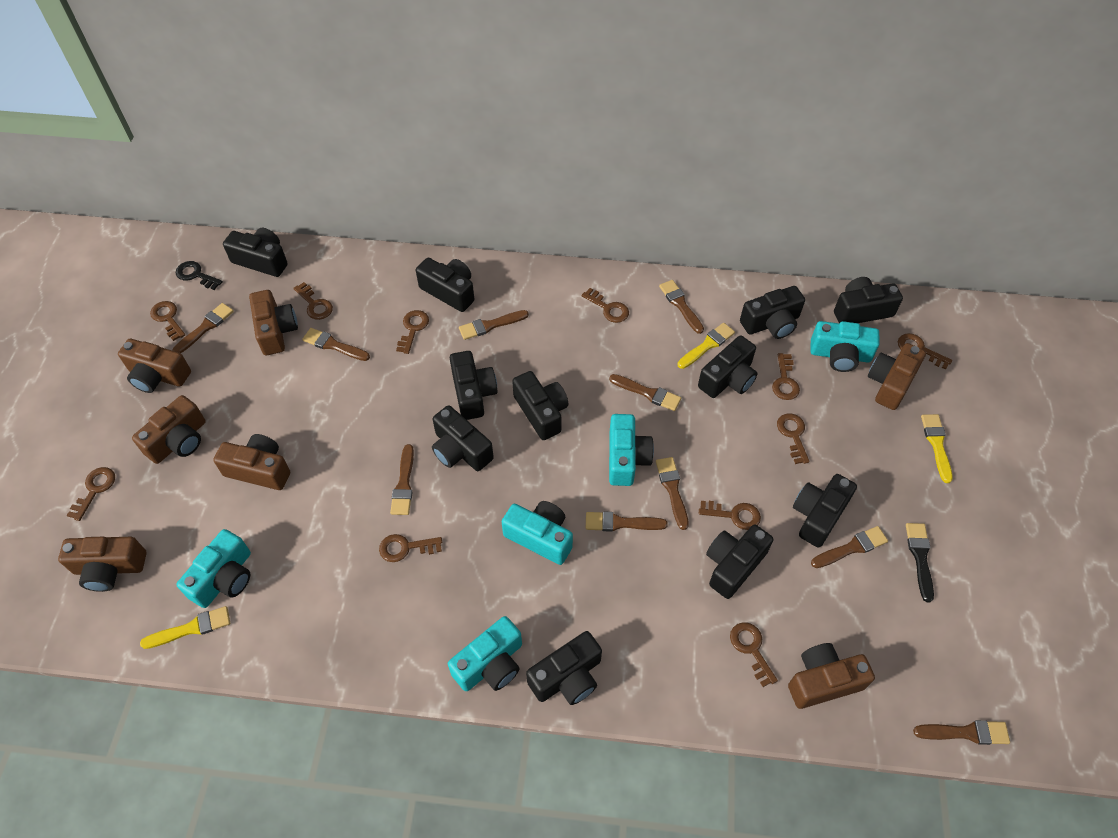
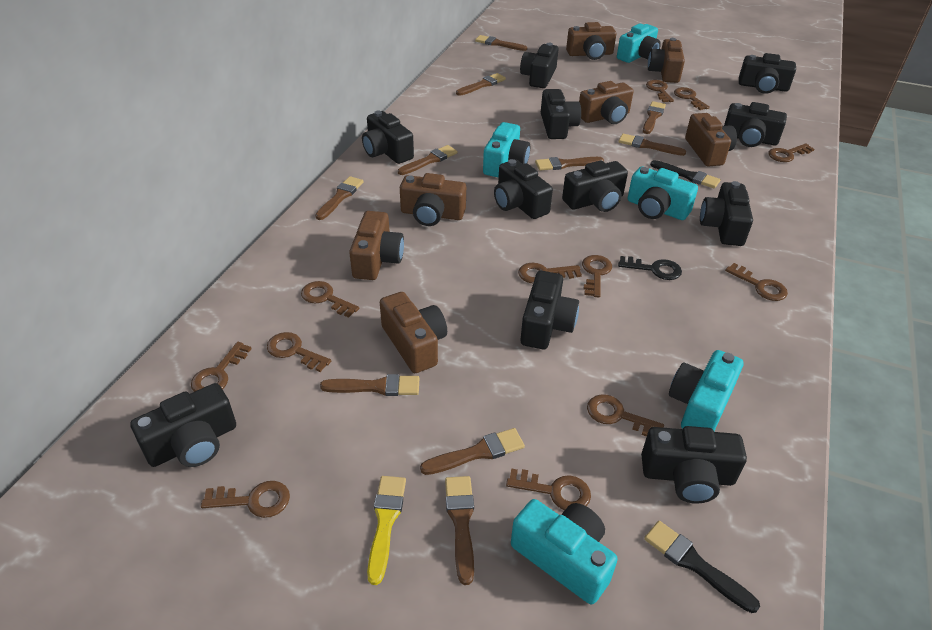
black brush: 1 -> 2
brown key: 11 -> 12
yellow brush: 3 -> 1

